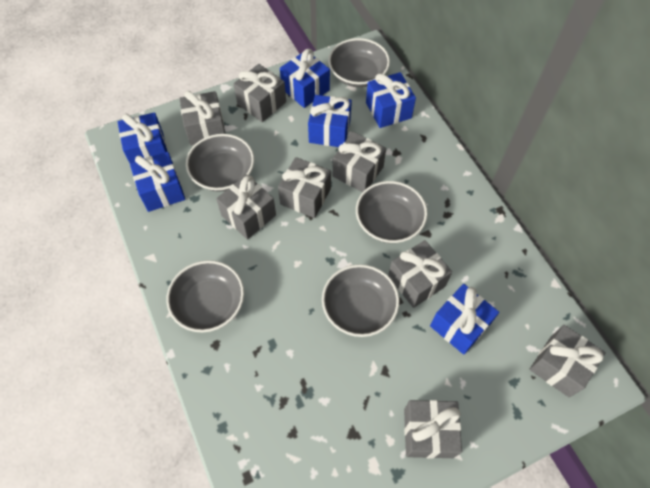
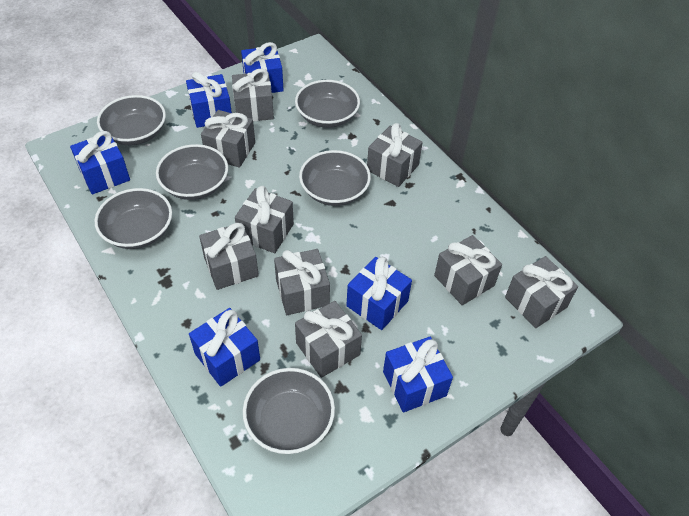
grey bowl: 5 -> 6
grey gift: 8 -> 9

